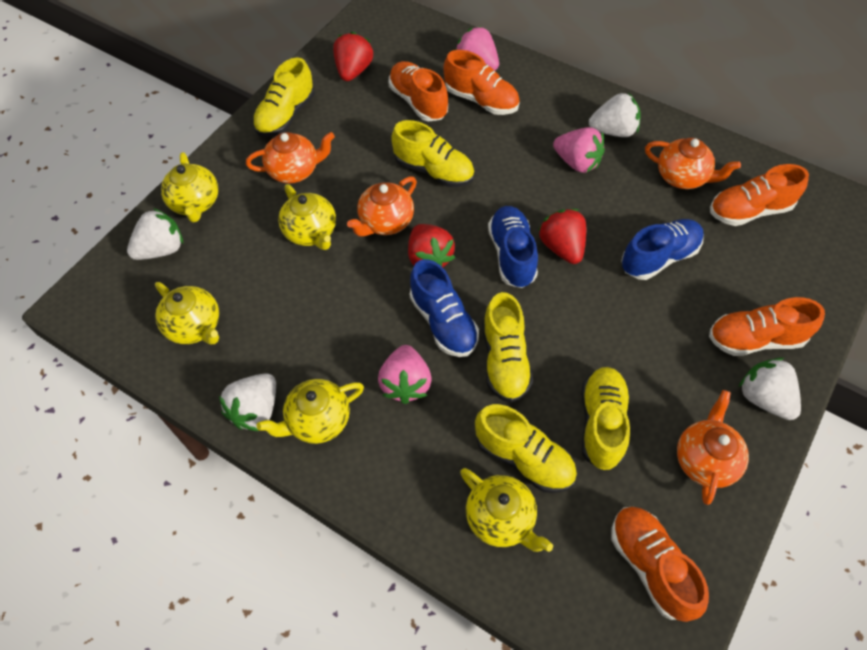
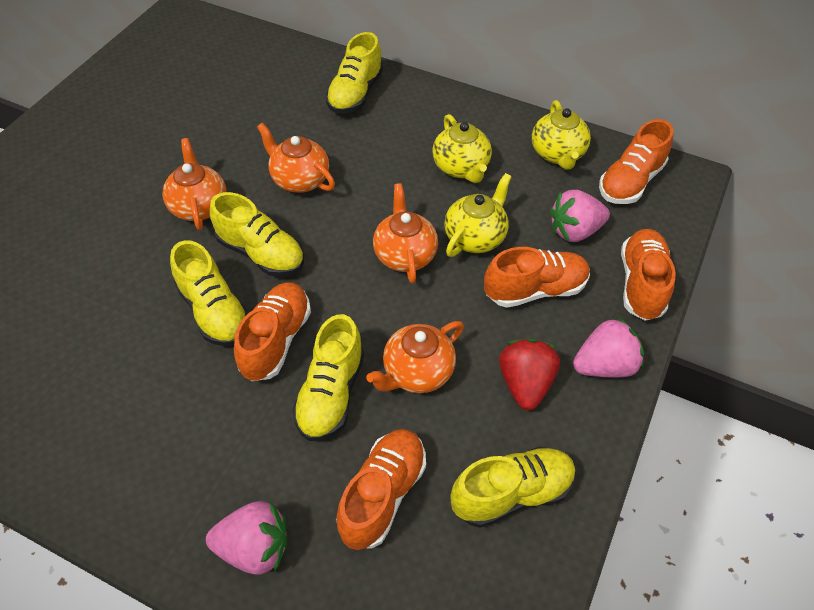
blue shoe: 3 -> 0
red strawberry: 3 -> 1
white strawberry: 4 -> 0
yellow teapot: 5 -> 3

